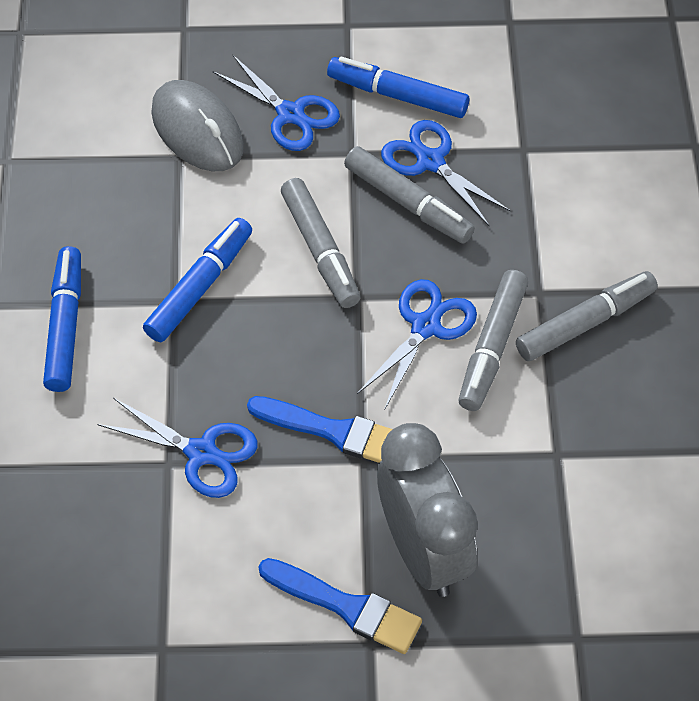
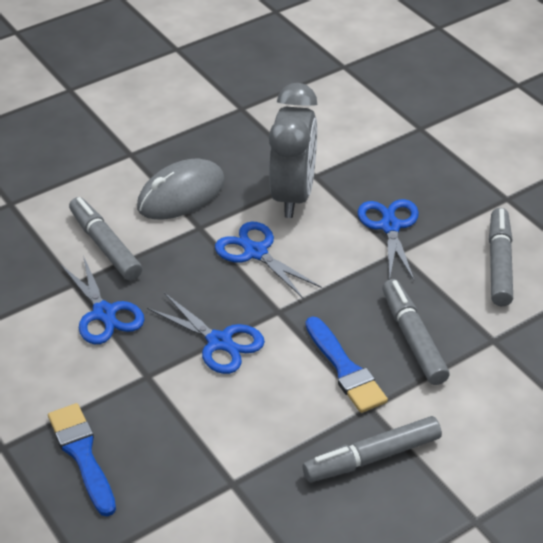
blue marker: 3 -> 0

